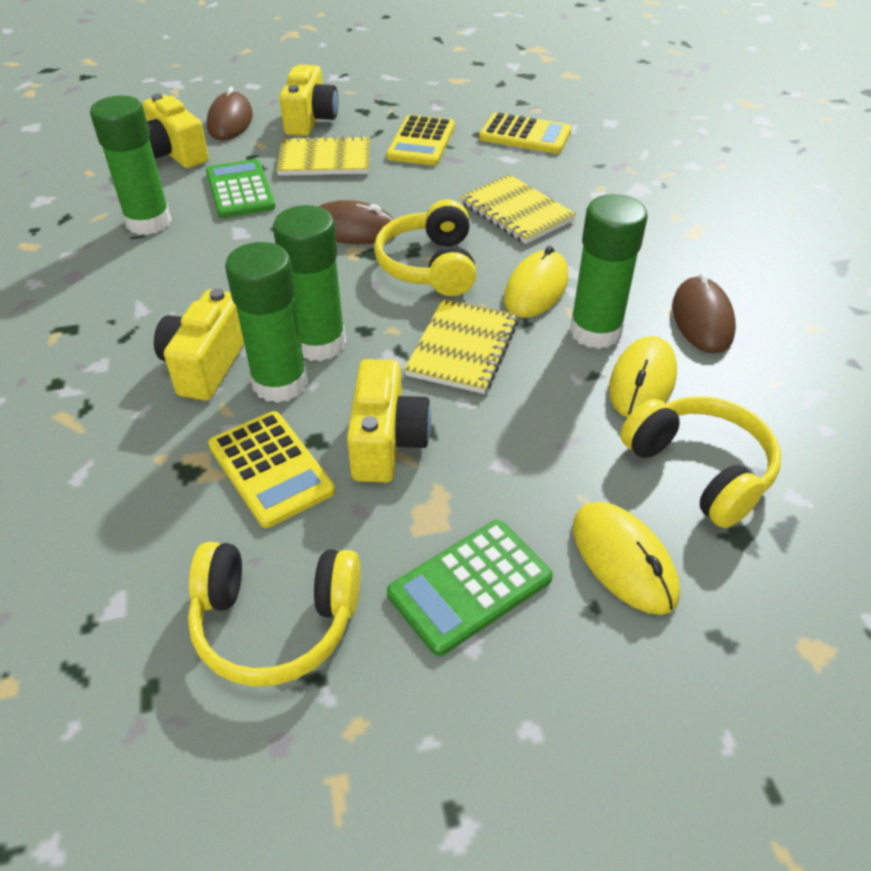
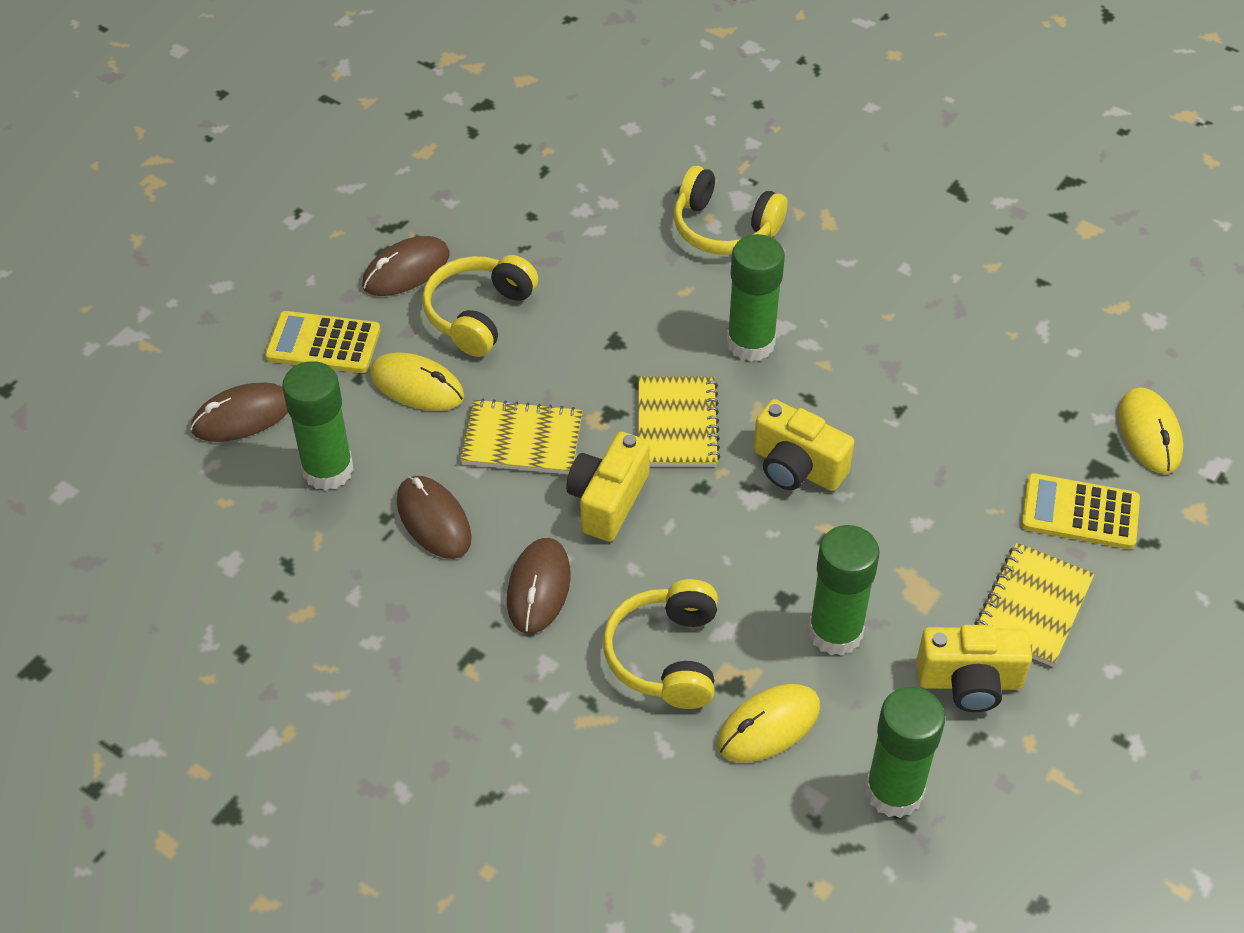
brown mouse: 3 -> 4
green calculator: 2 -> 0
yellow calculator: 3 -> 2
yellow camera: 4 -> 3

